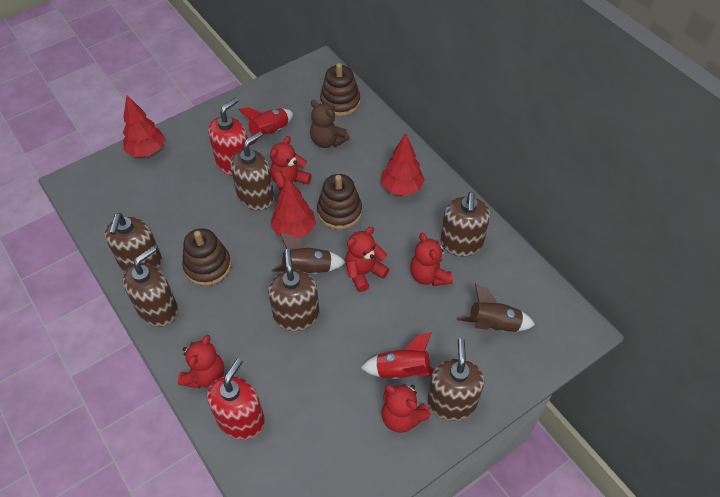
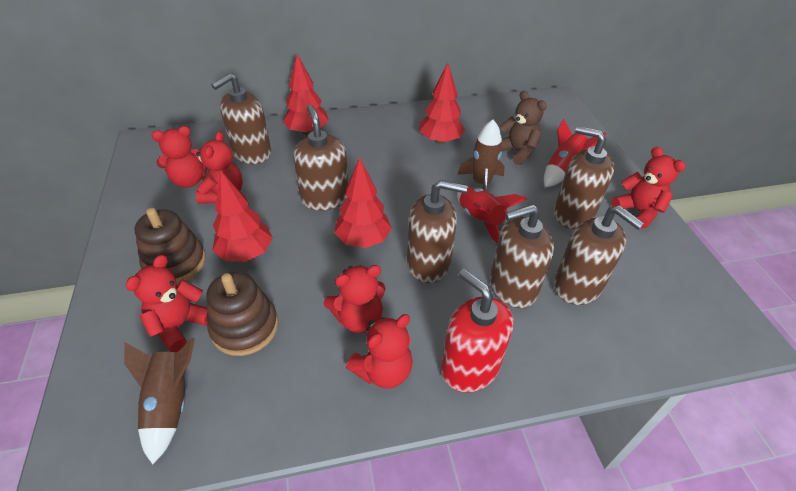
brown stacking toy: 3 -> 2
red soap dispenser: 2 -> 1
red teddy bear: 5 -> 6
red tree: 3 -> 4

